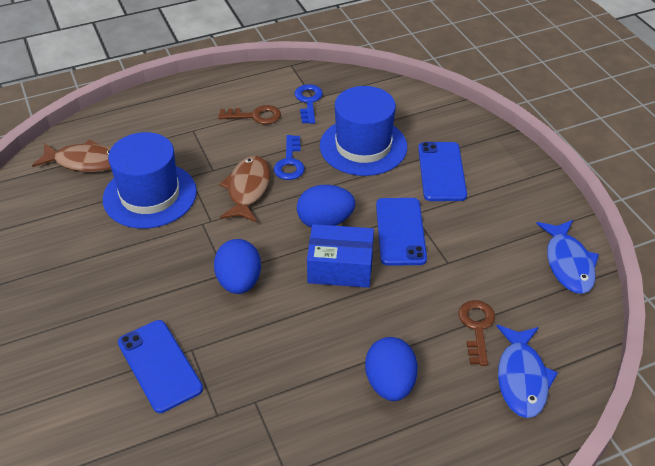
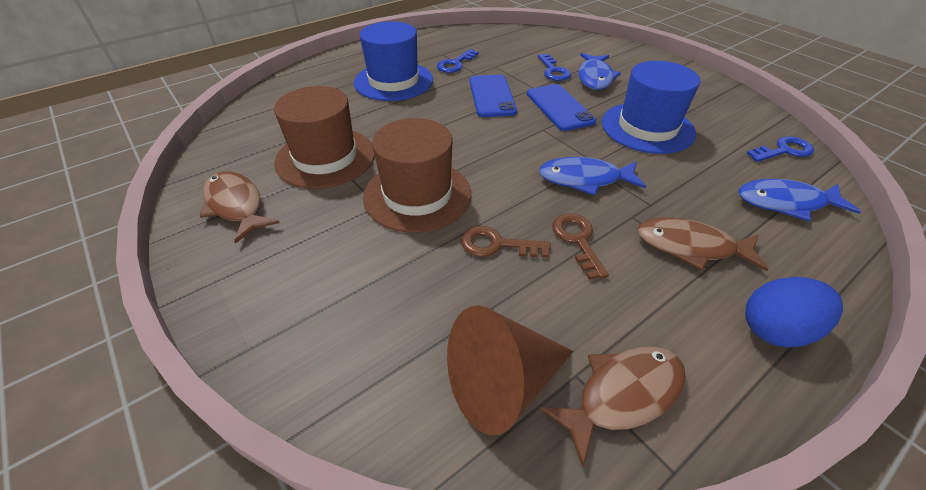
blue box: 1 -> 0
blue egg: 3 -> 1
blue fish: 2 -> 3
blue key: 2 -> 3
blue phone: 3 -> 2
brown cone: 0 -> 1
brown fish: 2 -> 3
brown hat: 0 -> 2

